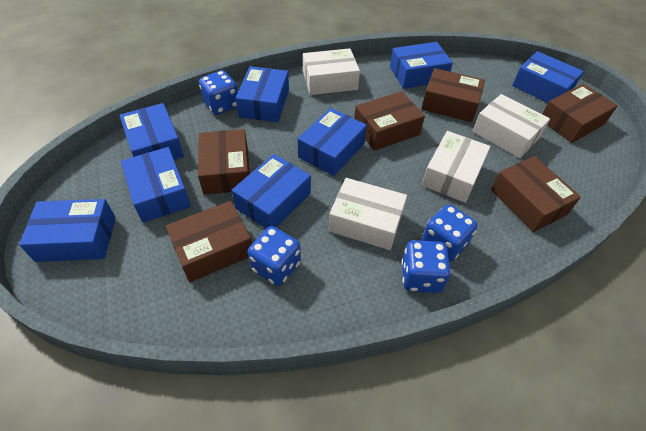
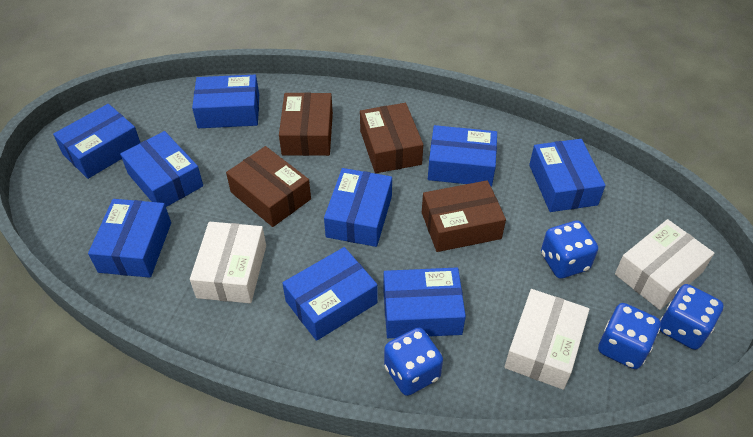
blue box: 8 -> 9
brown box: 6 -> 4
white box: 4 -> 3

